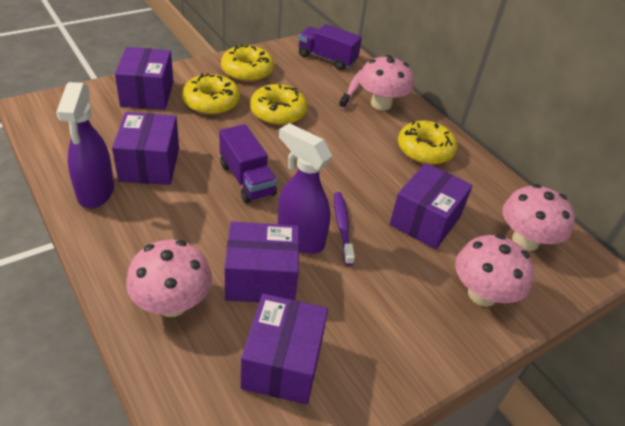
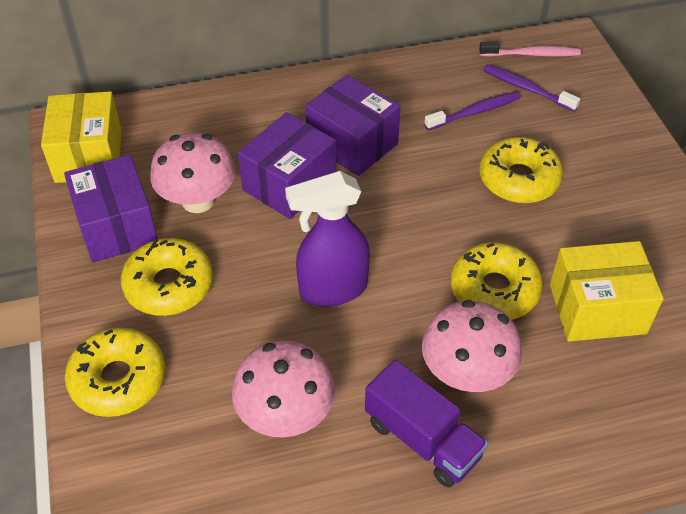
pink mushroom: 4 -> 3
purple box: 5 -> 3
purple spray bottle: 2 -> 1
purple toothbrush: 1 -> 2
purple truck: 2 -> 1
yellow box: 0 -> 2

